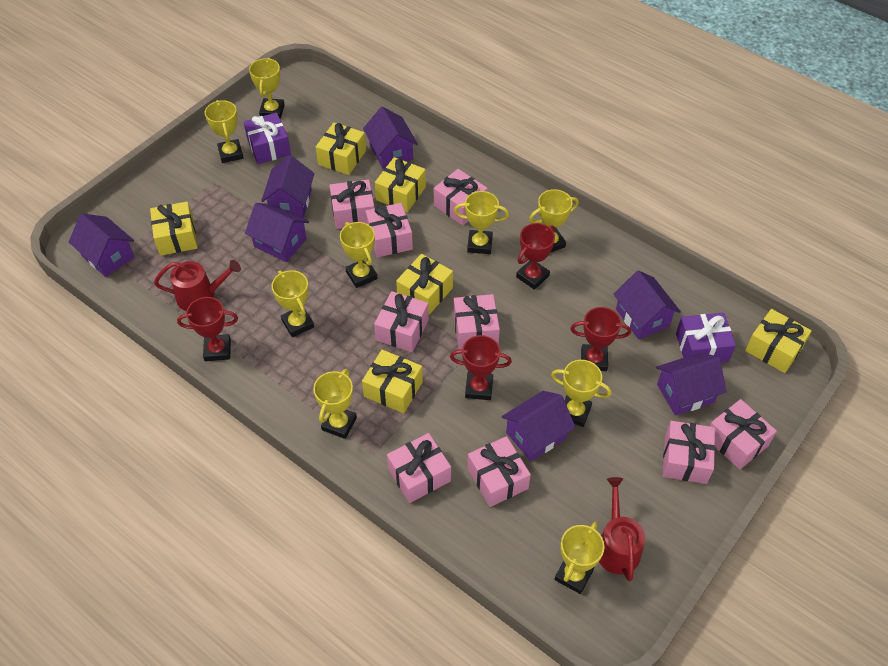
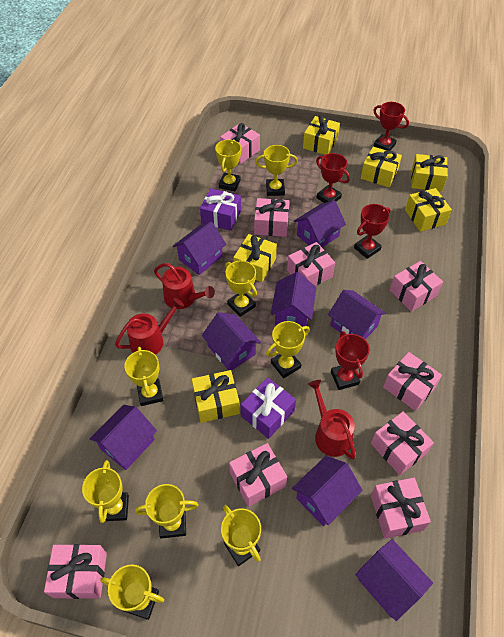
purple house: 7 -> 8
red watering can: 2 -> 3

